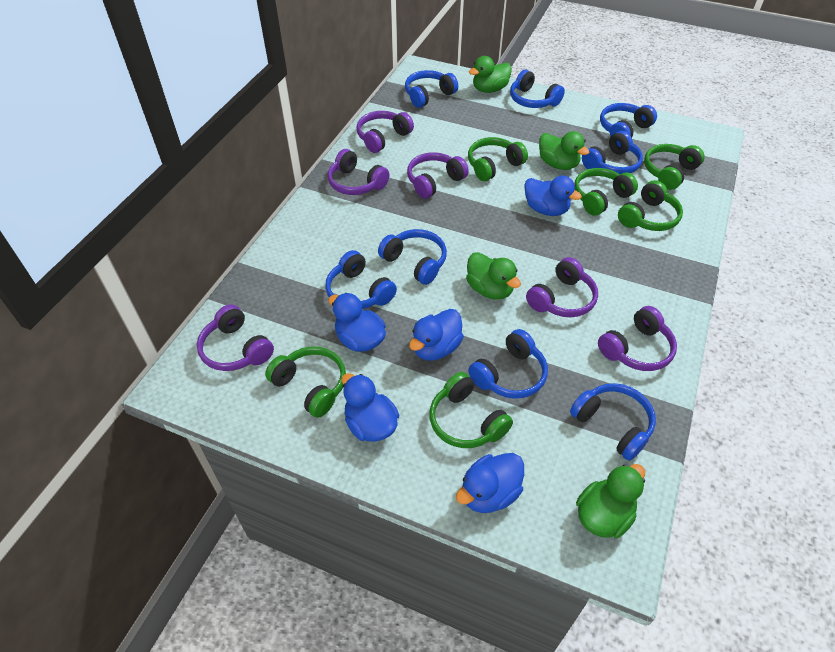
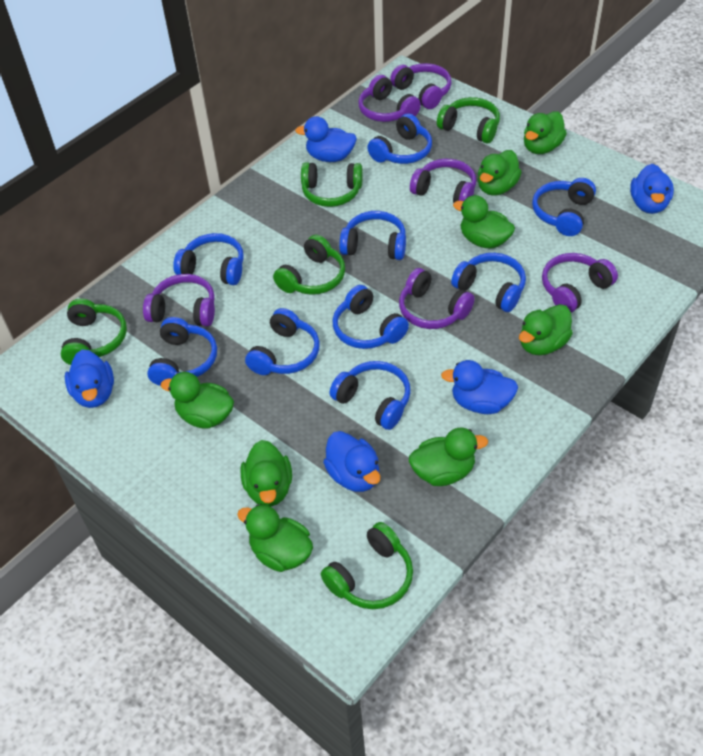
blue headphones: 8 -> 9
green duck: 4 -> 8
green headphones: 6 -> 5

